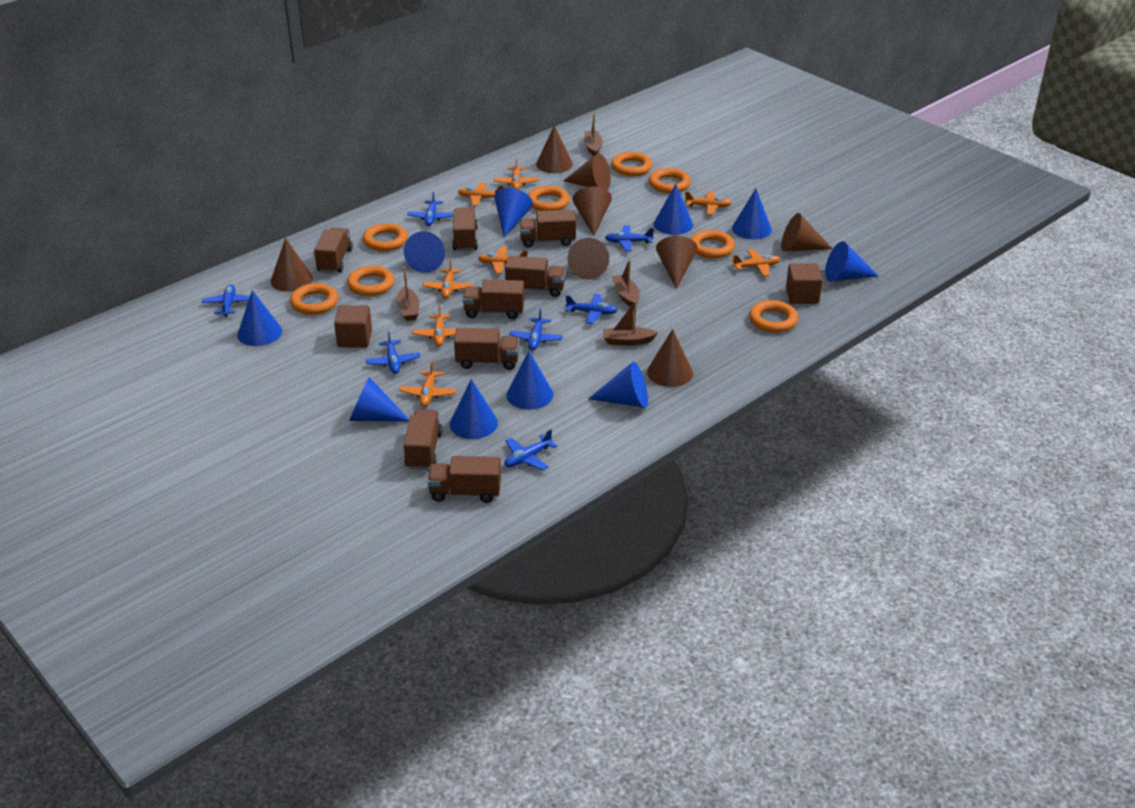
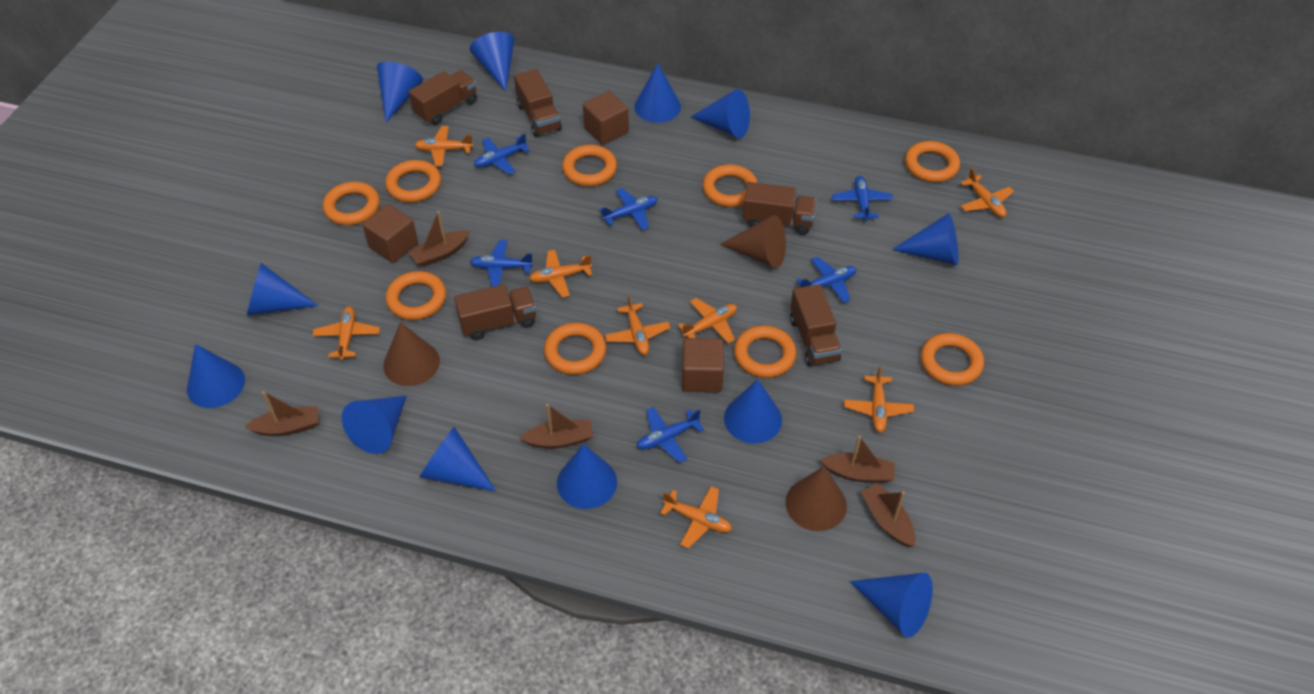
blue cone: 10 -> 12
blue plane: 7 -> 6
brown boat: 4 -> 5
brown cone: 8 -> 3
brown cube: 2 -> 3
brown truck: 8 -> 5
orange ring: 8 -> 9

